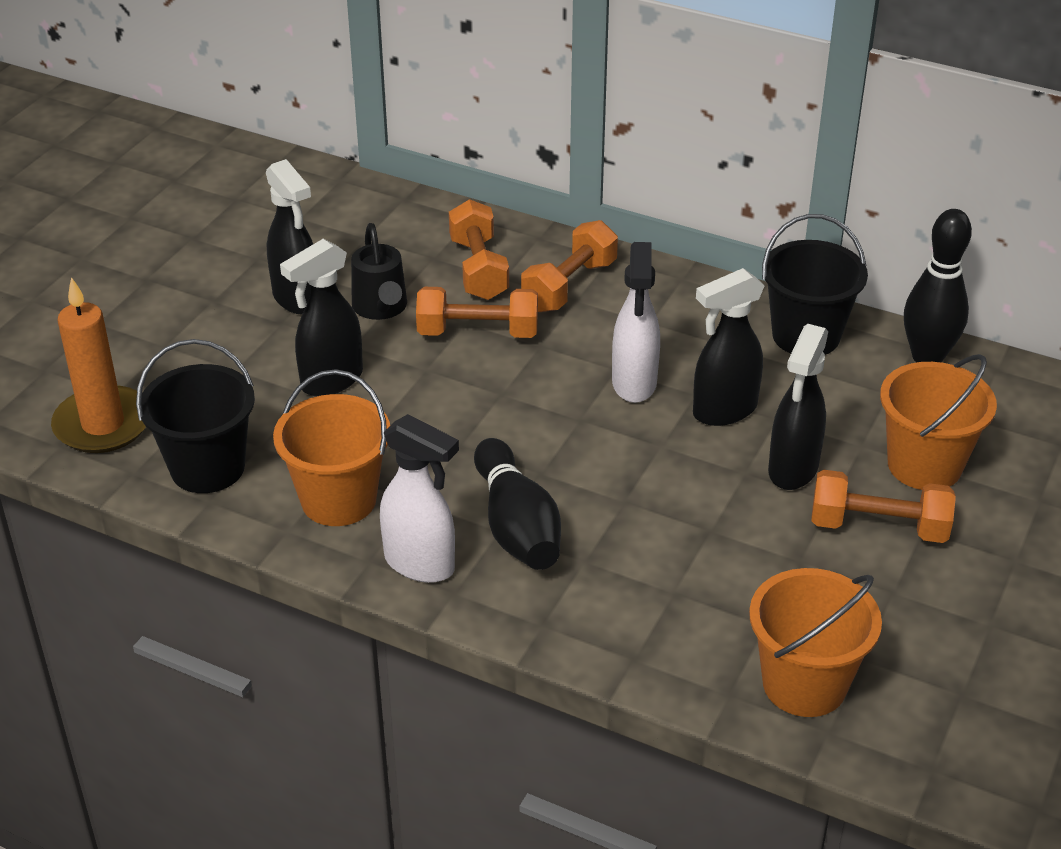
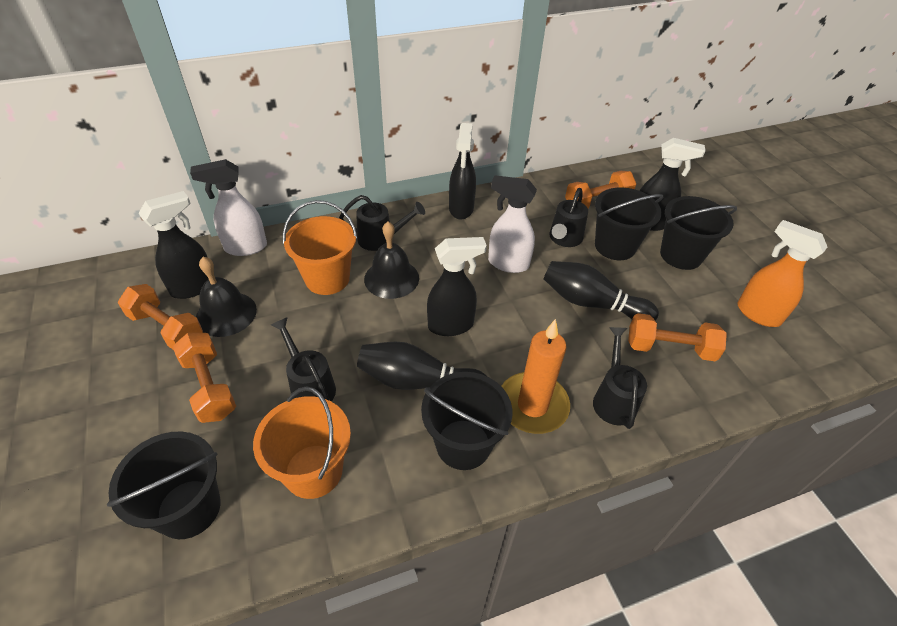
black bell: 0 -> 2
black bucket: 2 -> 4
black watering can: 1 -> 4
orange bucket: 3 -> 2
orange spray bottle: 0 -> 1

